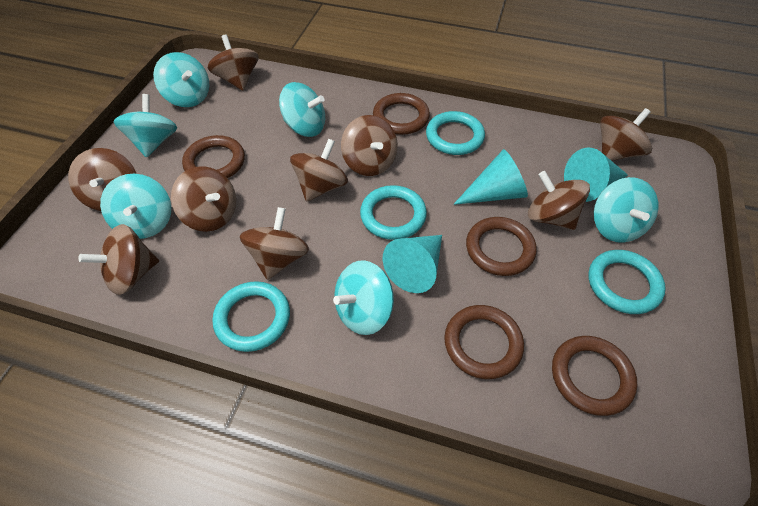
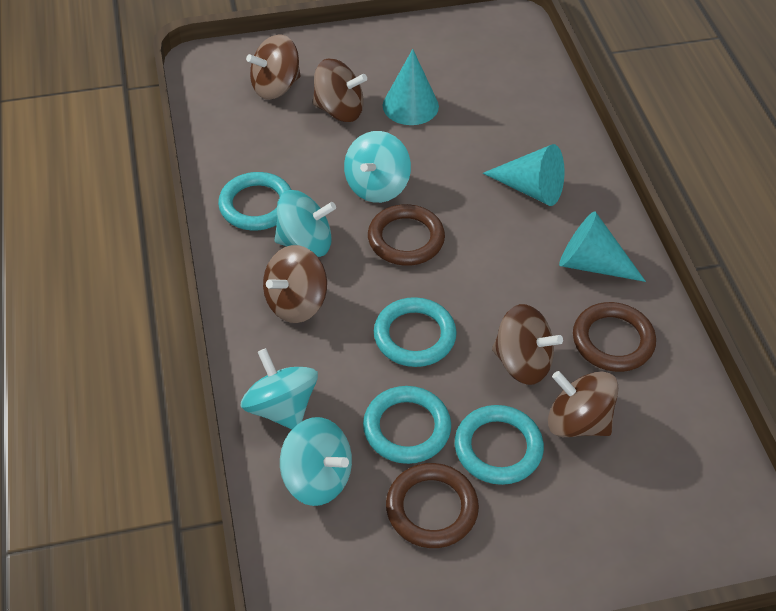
brown ring: 5 -> 3
brown spinning top: 9 -> 5
turquoise spinning top: 6 -> 4

